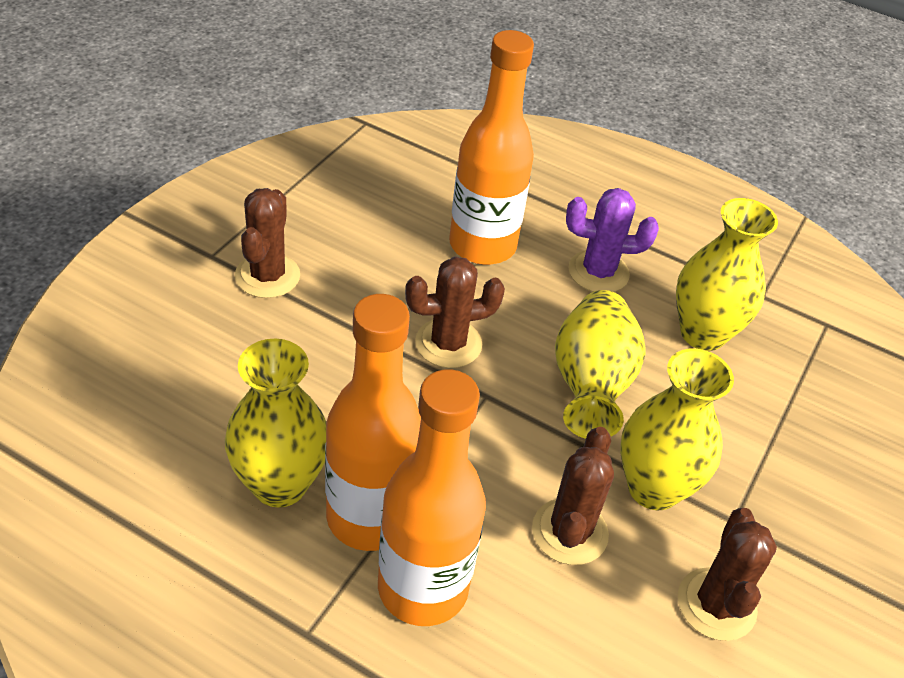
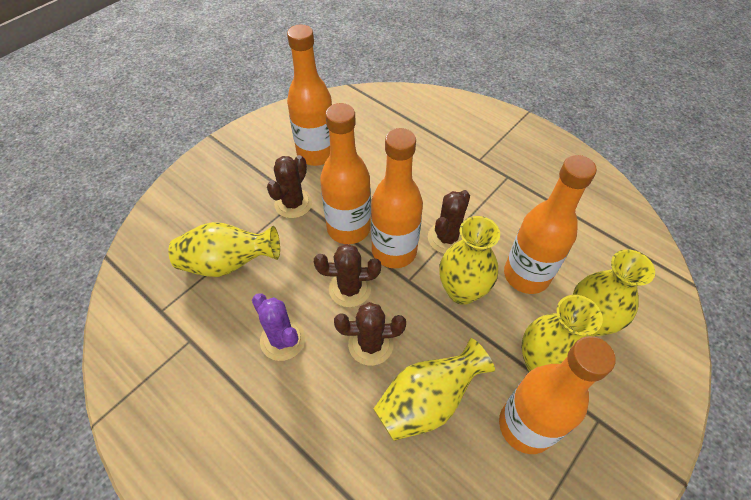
orange bottle: 3 -> 5
yellow vase: 4 -> 5

